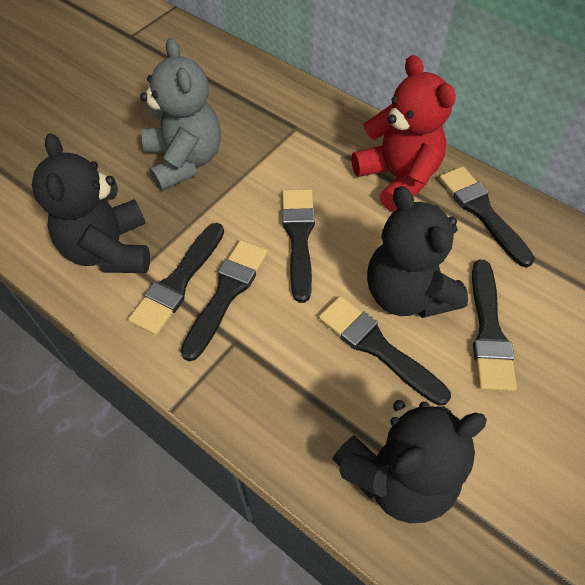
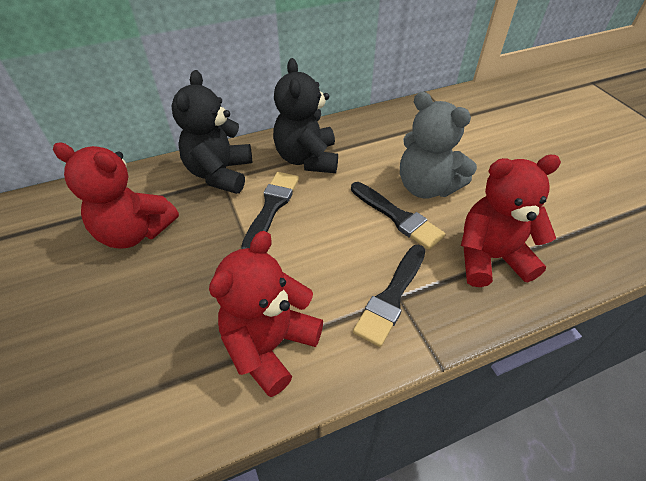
black brush: 6 -> 3
black teddy bear: 3 -> 2
red teddy bear: 1 -> 3

